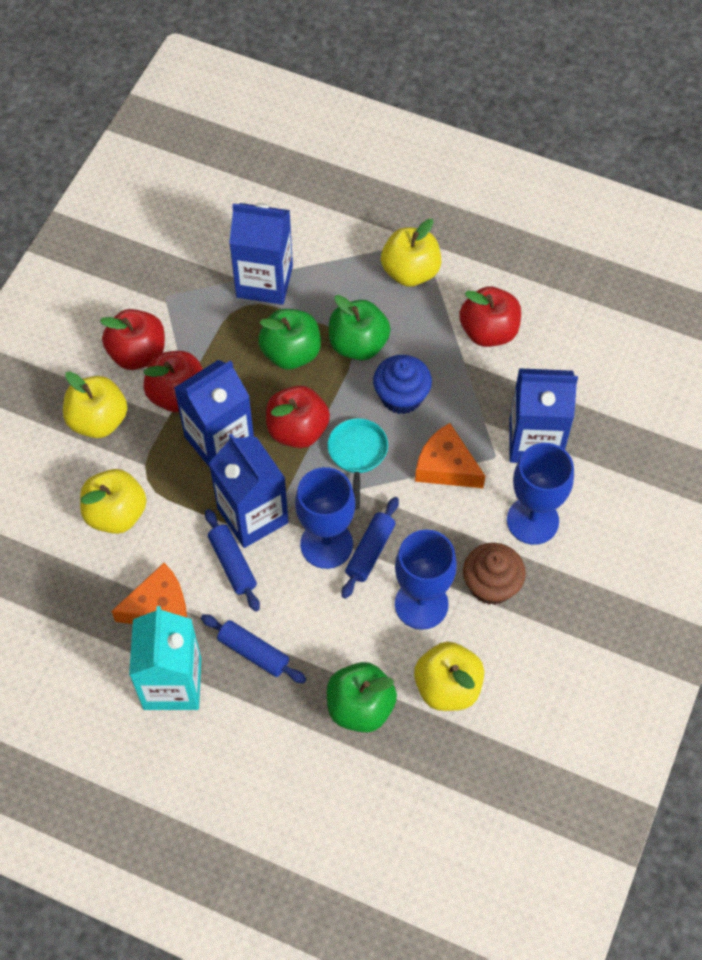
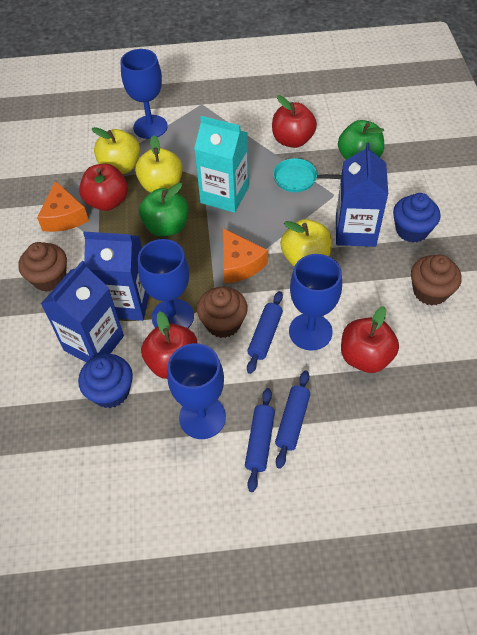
blue carton: 4 -> 3
blue cupcake: 1 -> 2
blue goblet: 3 -> 4
brown cupcake: 1 -> 3
green apple: 3 -> 2
yellow apple: 4 -> 3

